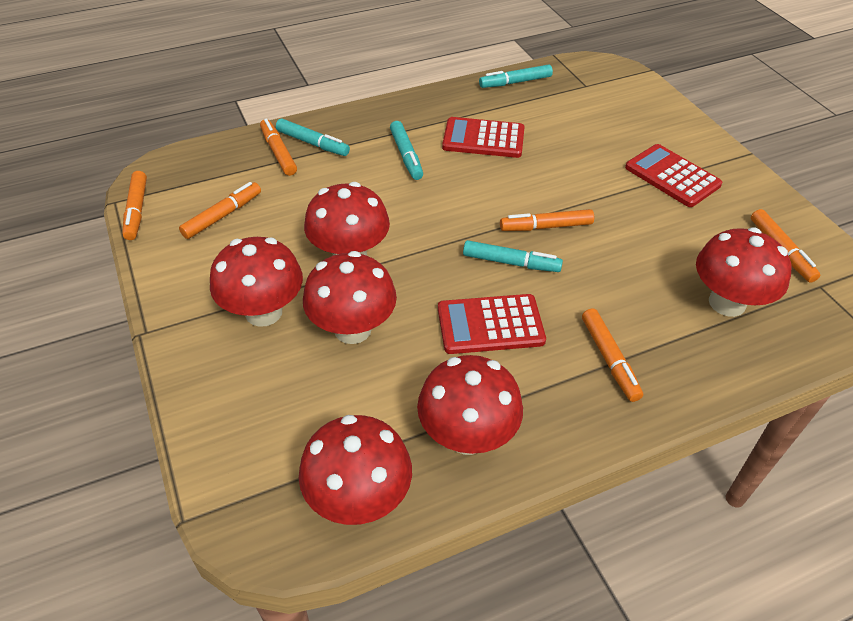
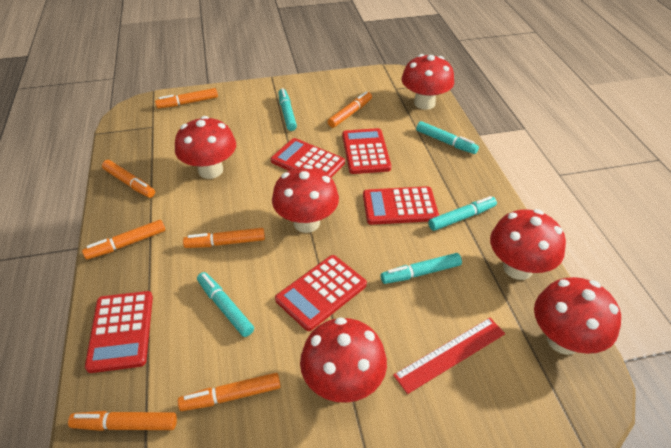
orange marker: 6 -> 7
red calculator: 3 -> 5
red ruler: 0 -> 1
turquoise marker: 4 -> 5

